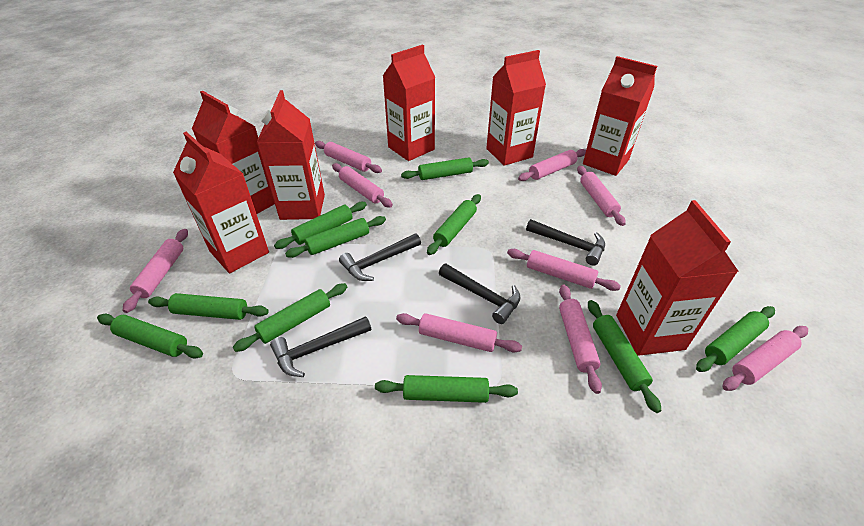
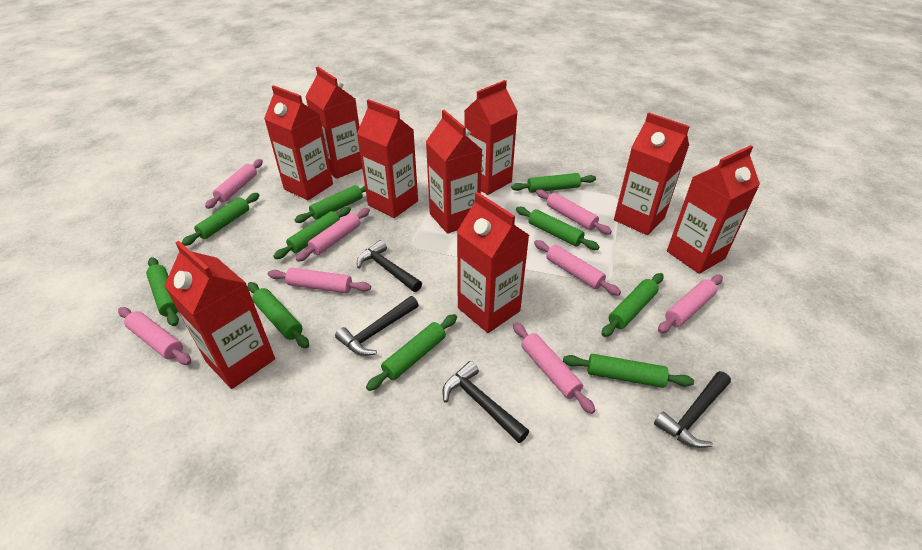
pink rolling pin: 9 -> 8
red carton: 7 -> 9

